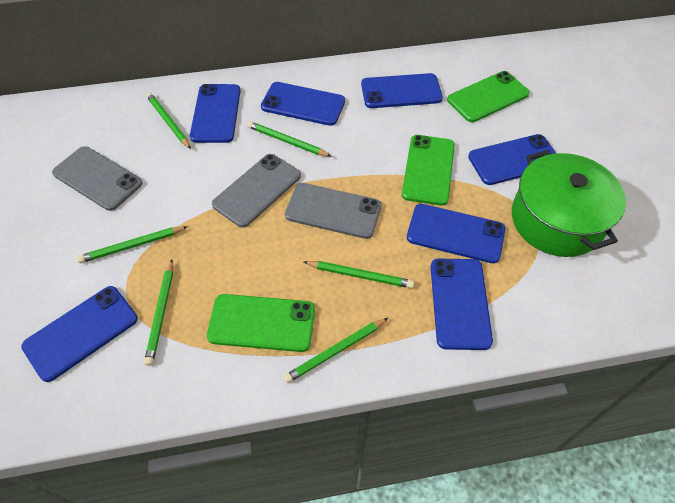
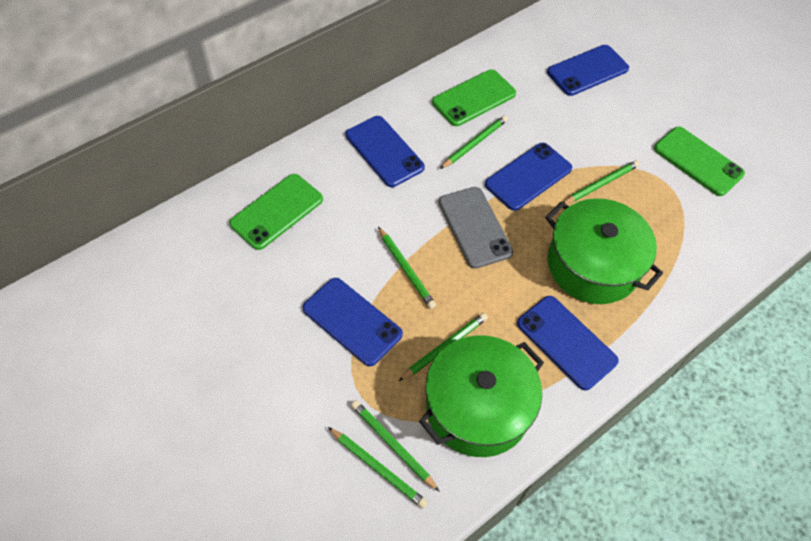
blue phone: 7 -> 5
green pot: 1 -> 2
grey phone: 3 -> 1

